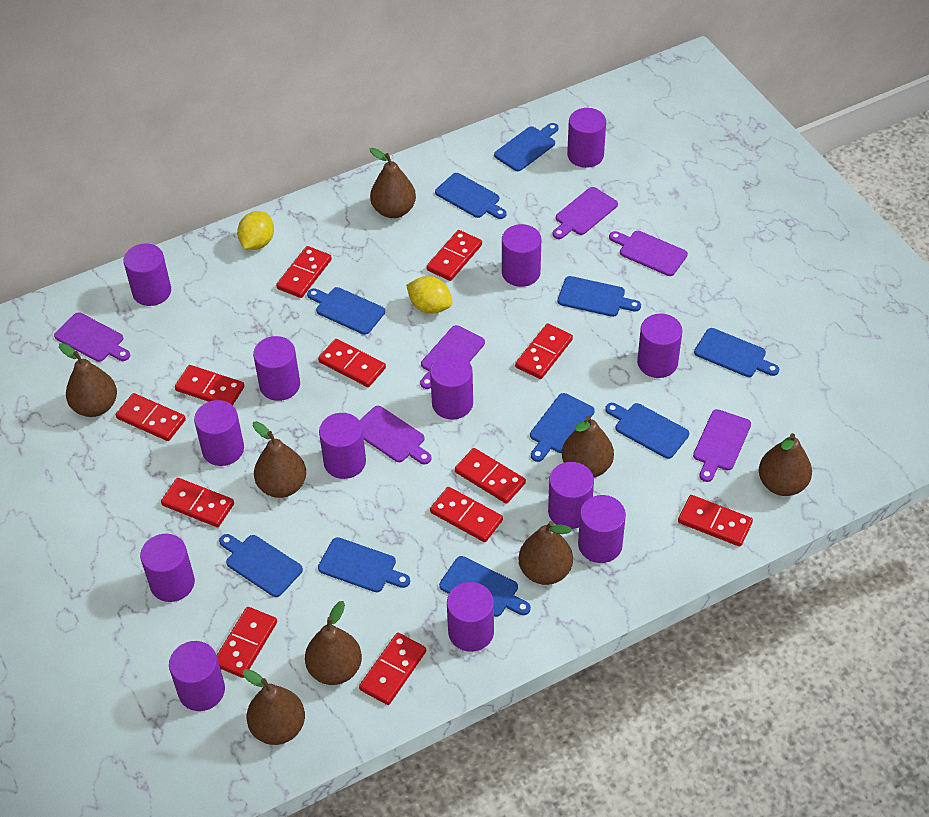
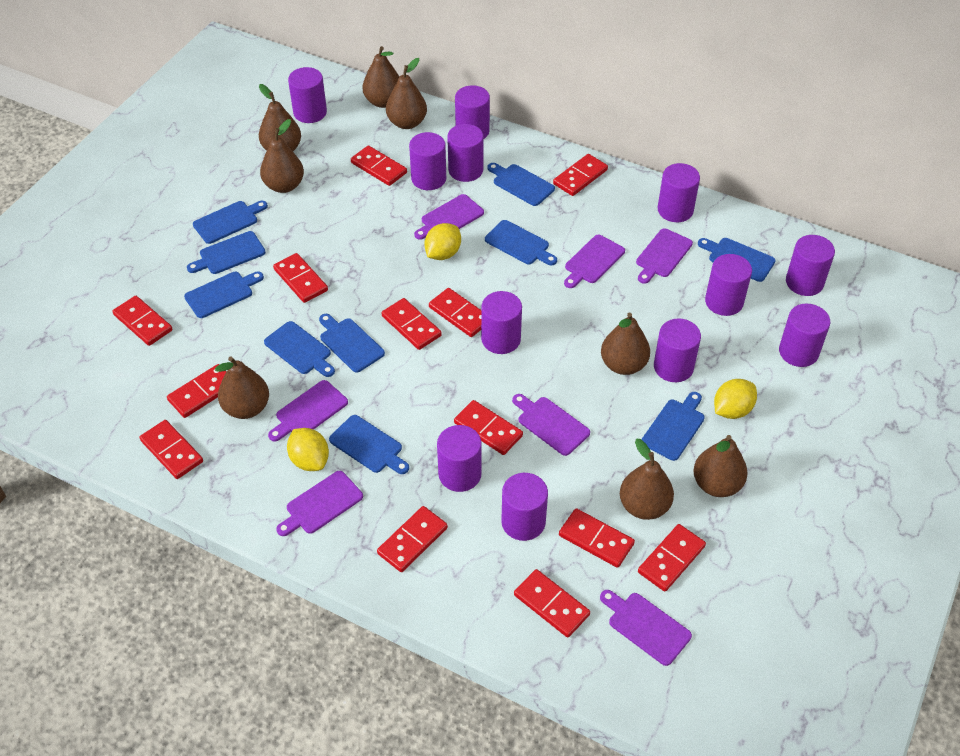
purple cutting board: 6 -> 7
purple cylinder: 13 -> 12
red domino: 12 -> 13
yellow lemon: 2 -> 3

